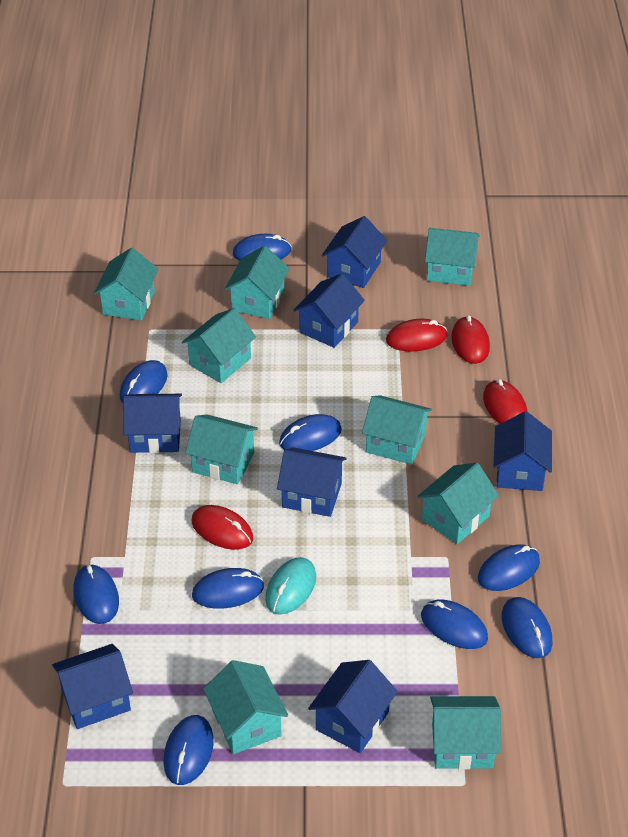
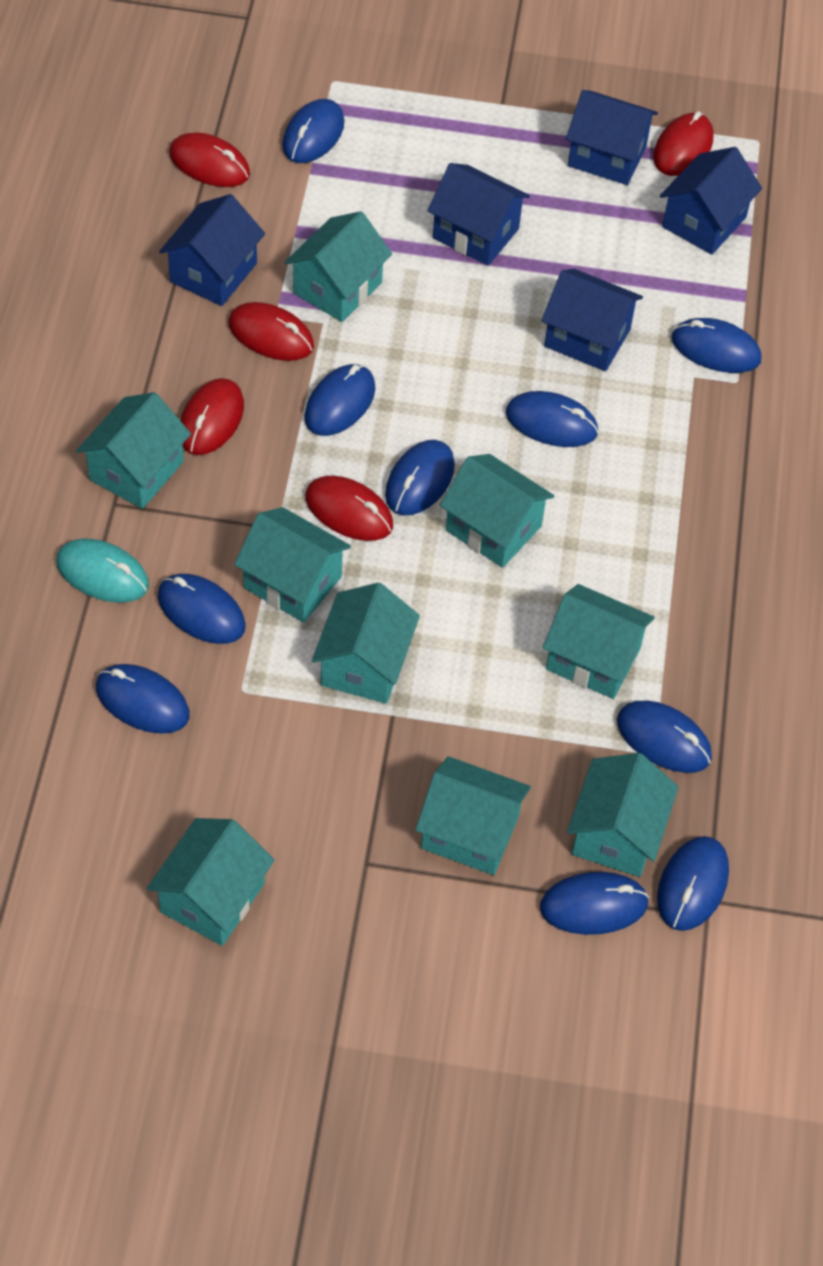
blue house: 7 -> 5
blue mouse: 9 -> 10
red mouse: 4 -> 5

